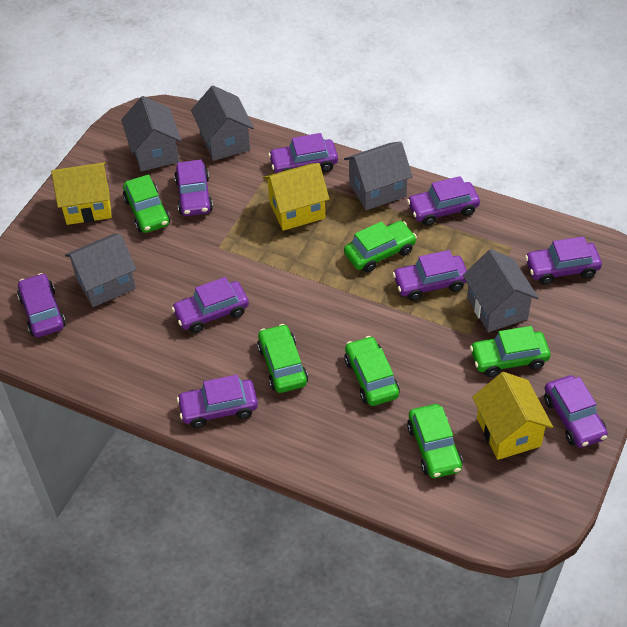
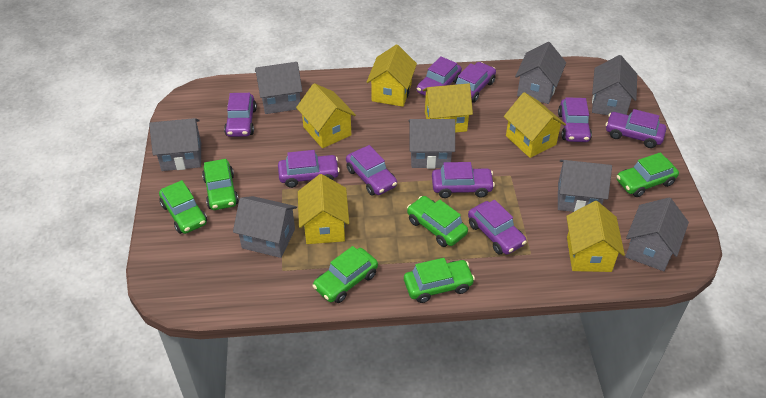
grey house: 5 -> 8
yellow house: 3 -> 6

